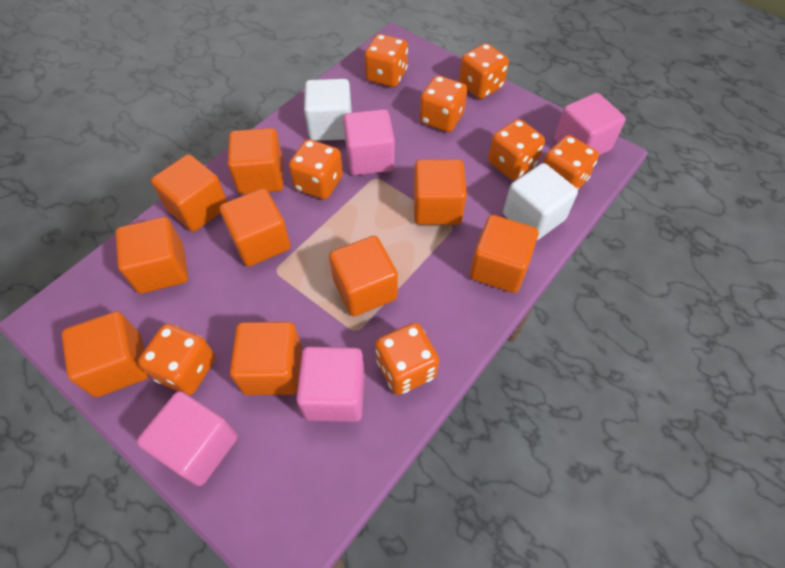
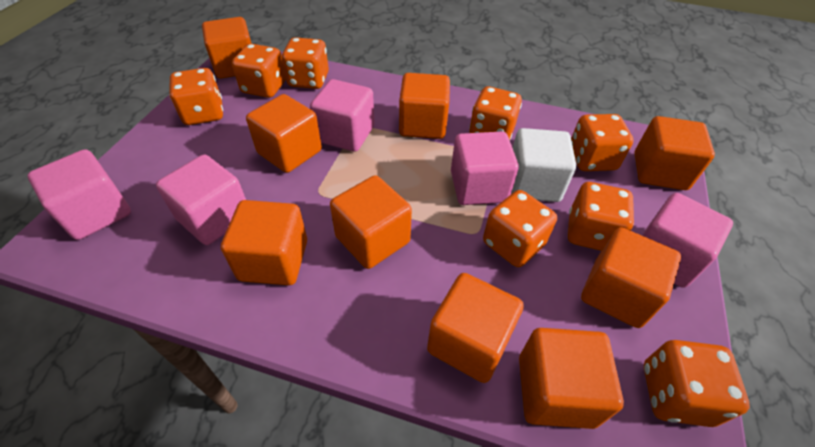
pink cube: 4 -> 5
white cube: 2 -> 1

